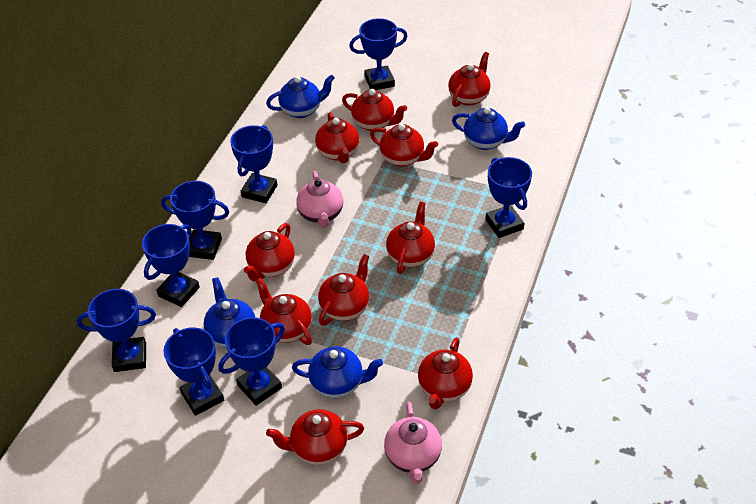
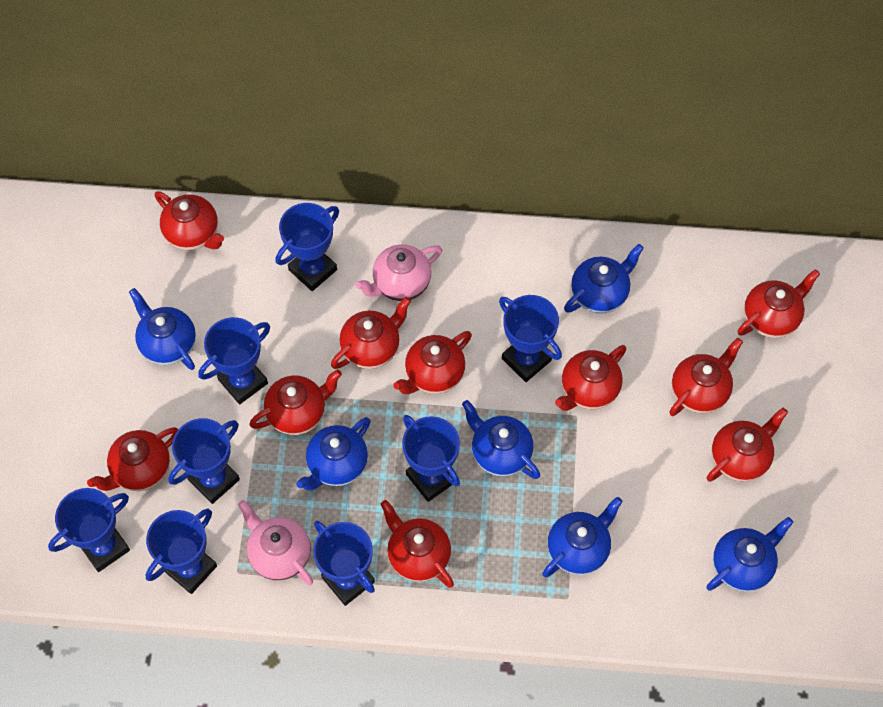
blue teapot: 4 -> 6

